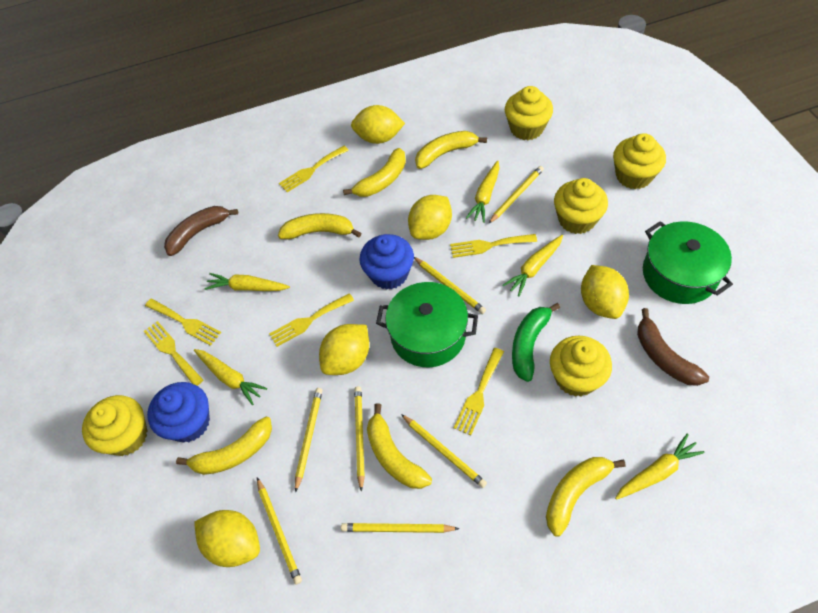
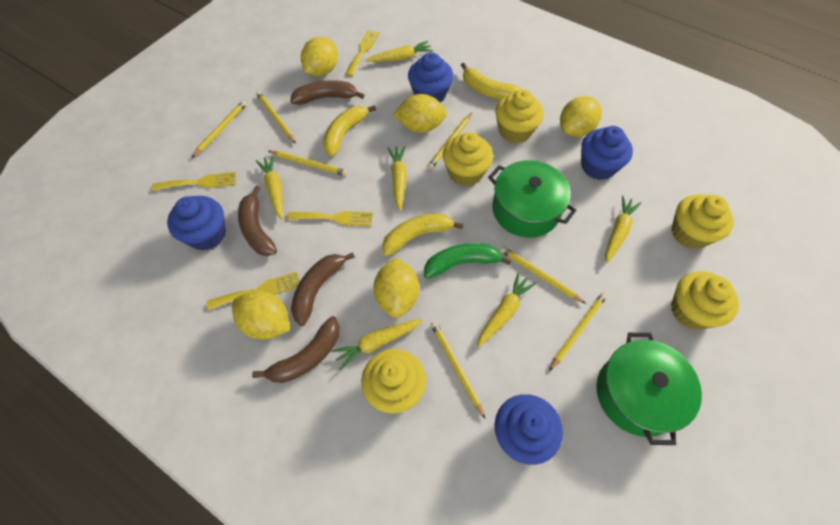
blue cupcake: 2 -> 4
brown banana: 2 -> 4
yellow banana: 6 -> 3
yellow carrot: 5 -> 6
yellow fork: 6 -> 4

